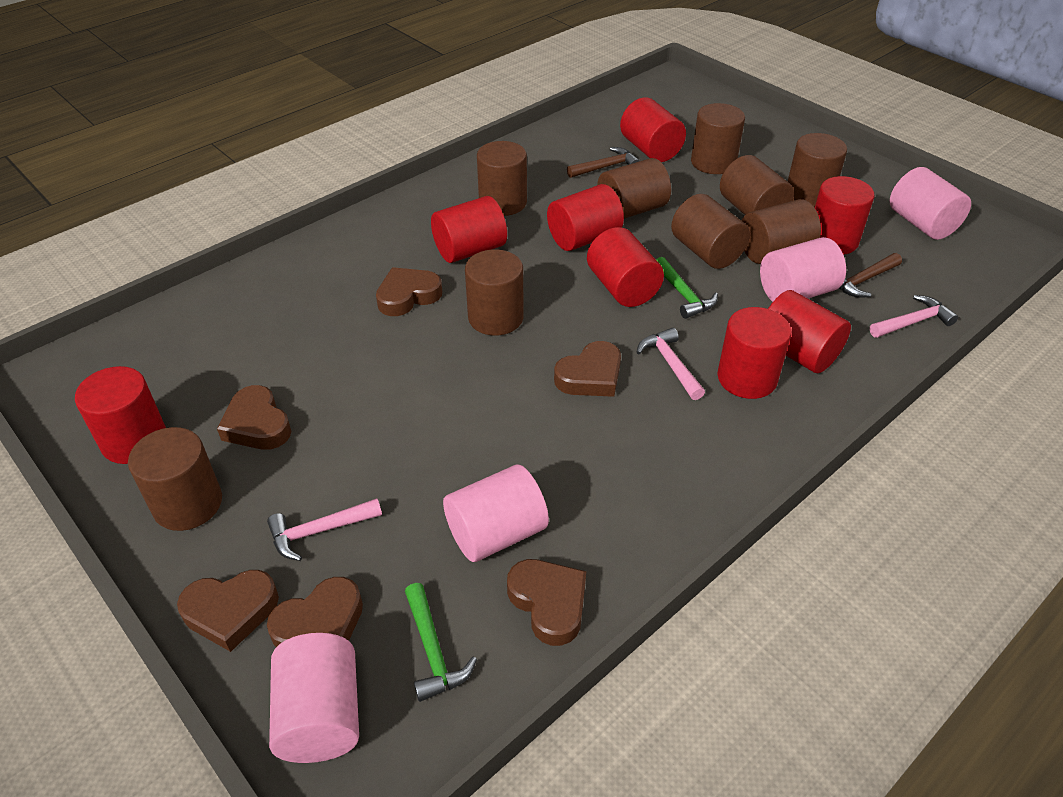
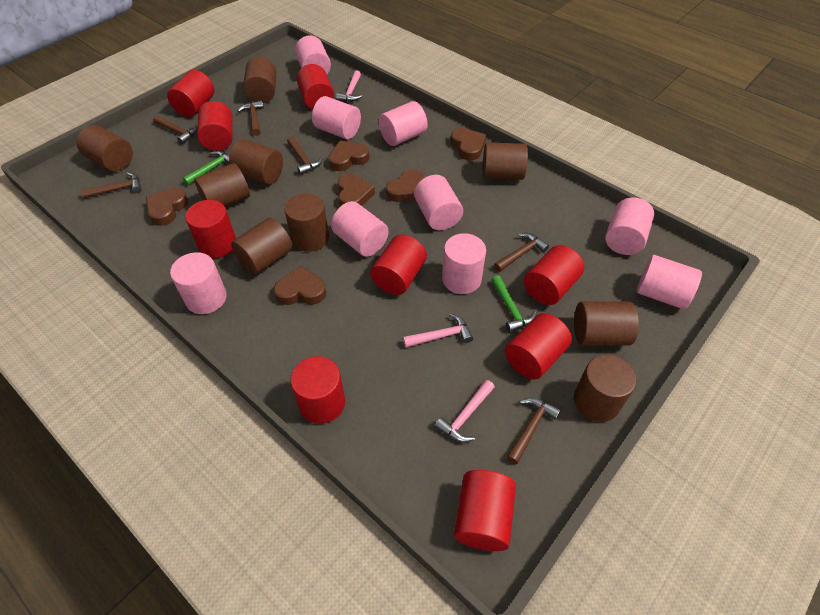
brown hammer: 2 -> 6
pink cylinder: 4 -> 9
red cylinder: 8 -> 9

